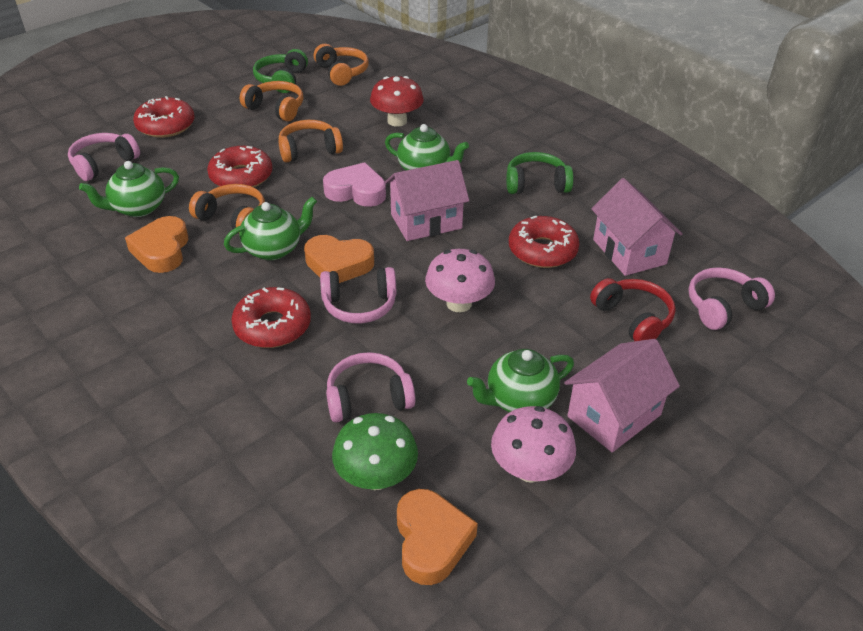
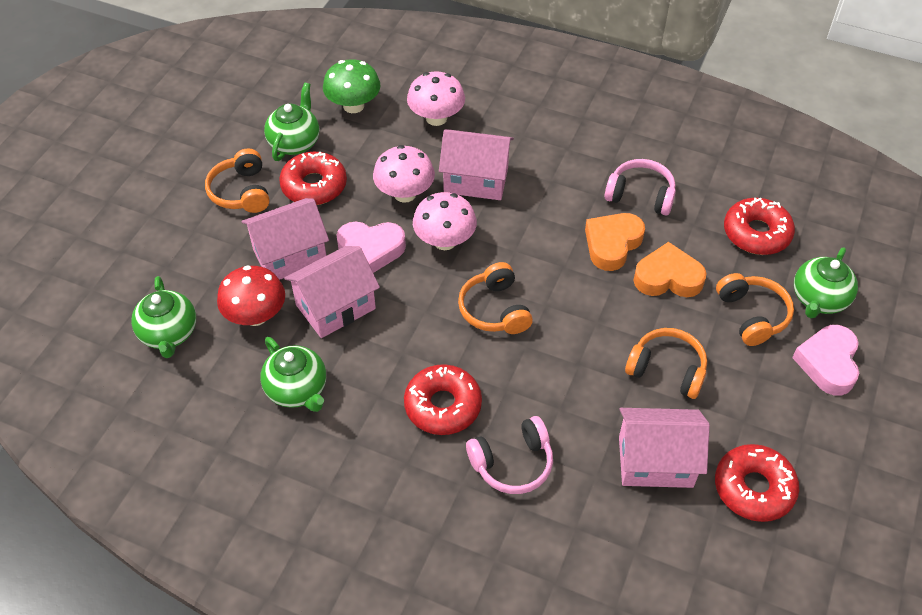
green headphones: 2 -> 0
orange heart: 3 -> 2
pink headphones: 4 -> 2
pink heart: 1 -> 2
pink house: 3 -> 4
pink mushroom: 2 -> 3
red headphones: 1 -> 0

